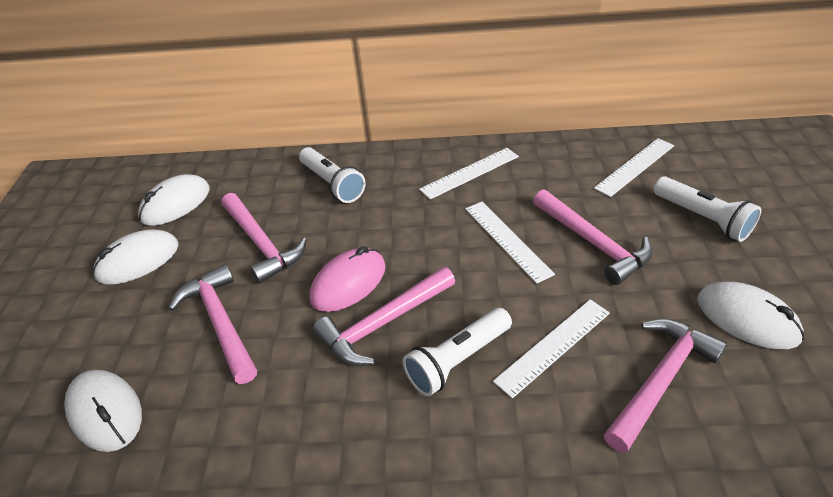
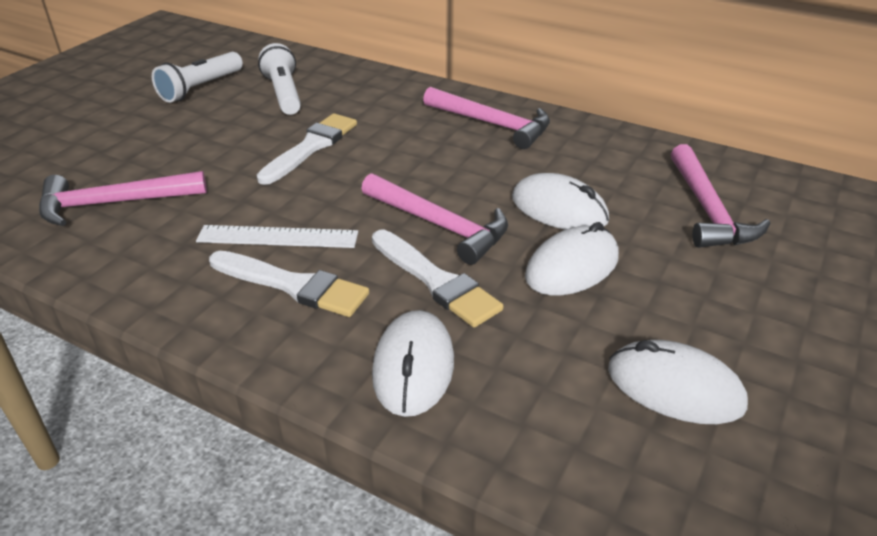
pink hammer: 5 -> 4
pink mouse: 1 -> 0
white brush: 0 -> 3
white flashlight: 3 -> 2
white ruler: 4 -> 1

